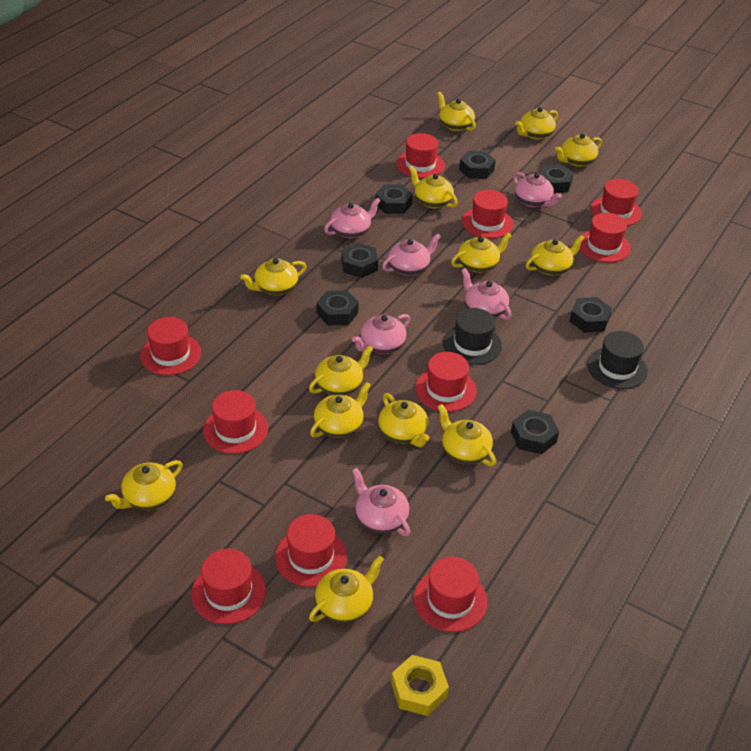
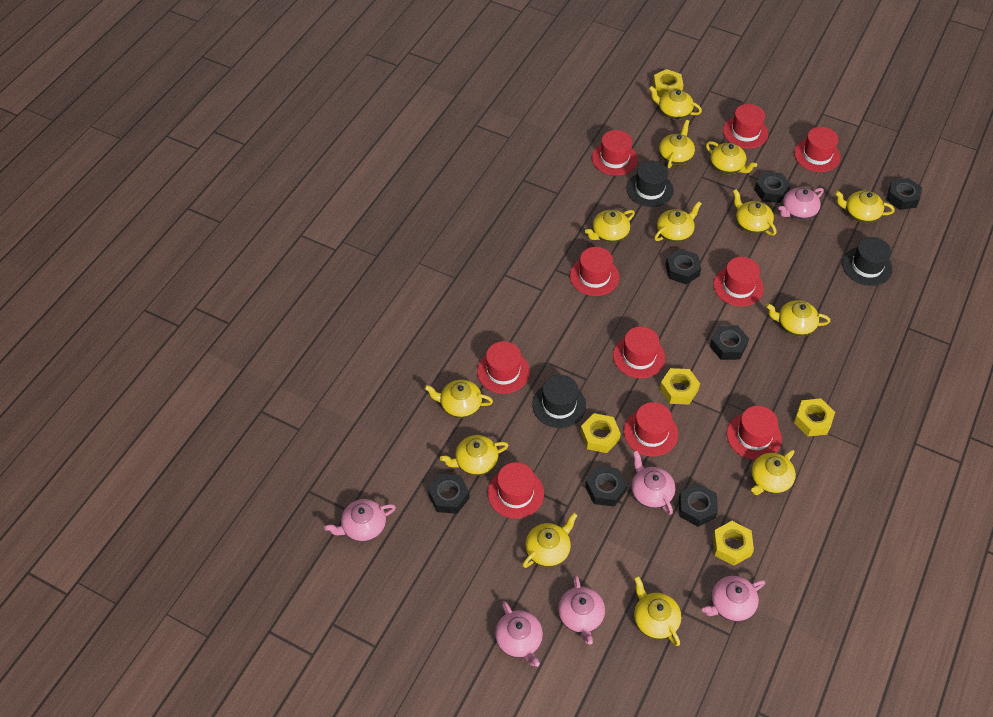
black hat: 2 -> 3
yellow nut: 1 -> 5

